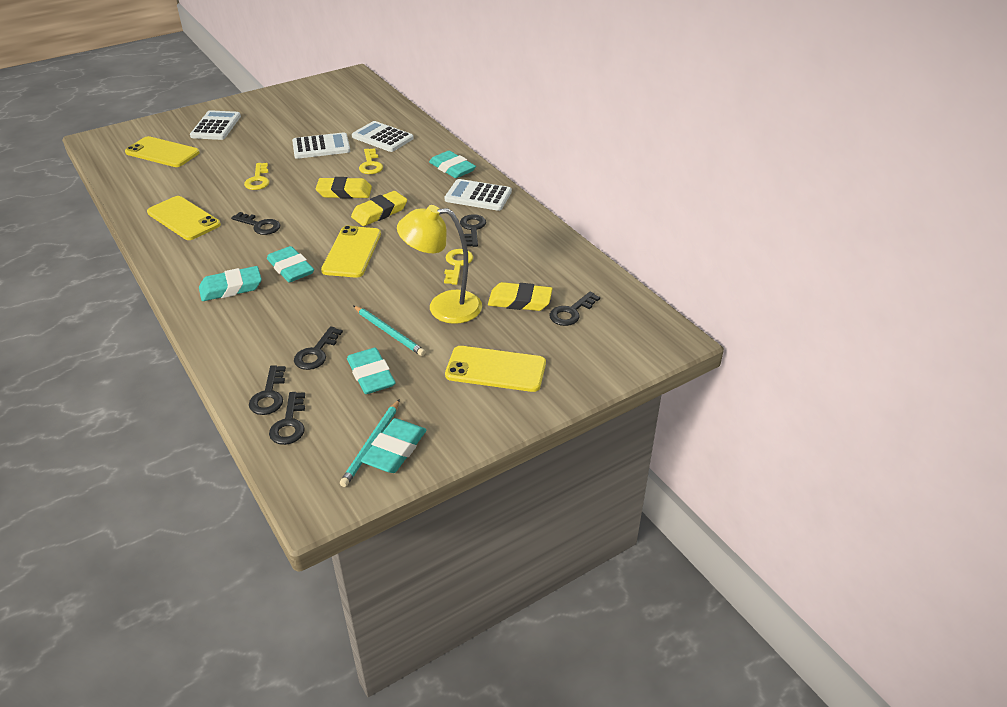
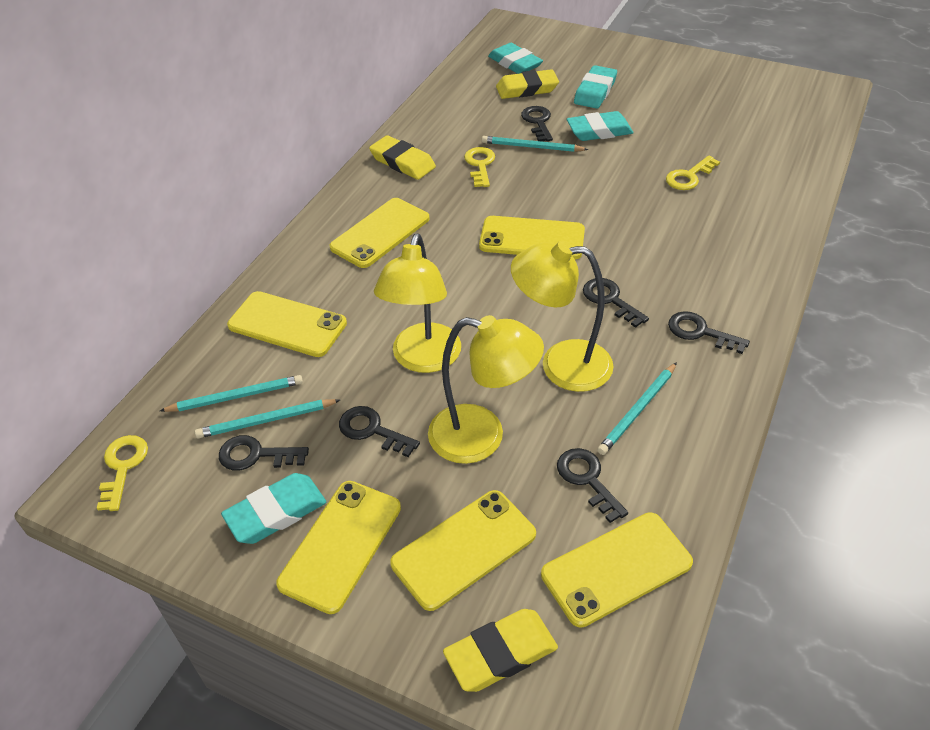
turquoise eraser: 5 -> 4
turquoise pencil: 2 -> 4
white calculator: 4 -> 0
yellow lamp: 1 -> 3
yellow phone: 4 -> 6

